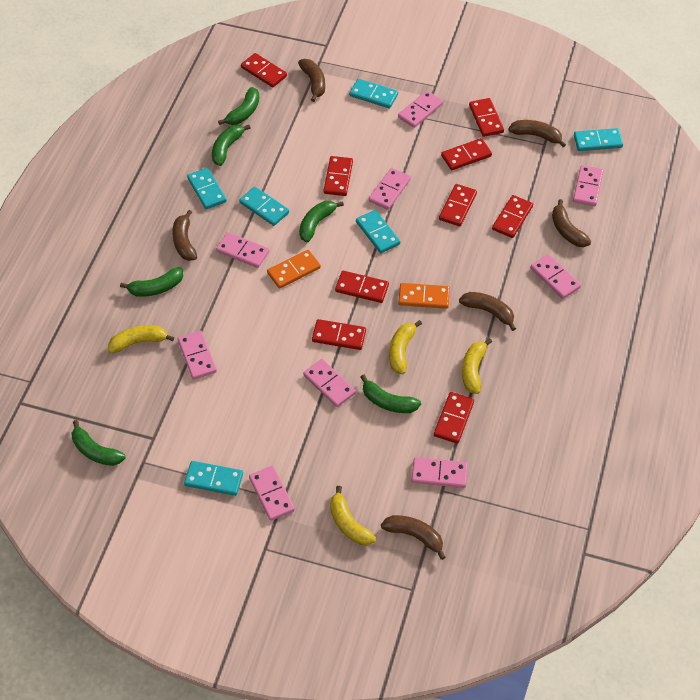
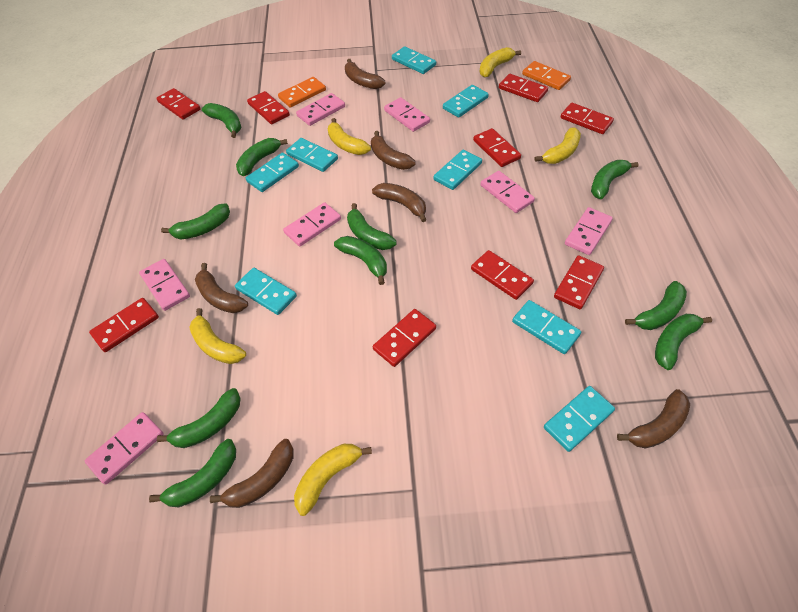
green banana: 6 -> 10
pink domino: 9 -> 7
turquoise domino: 6 -> 8
yellow banana: 4 -> 5

